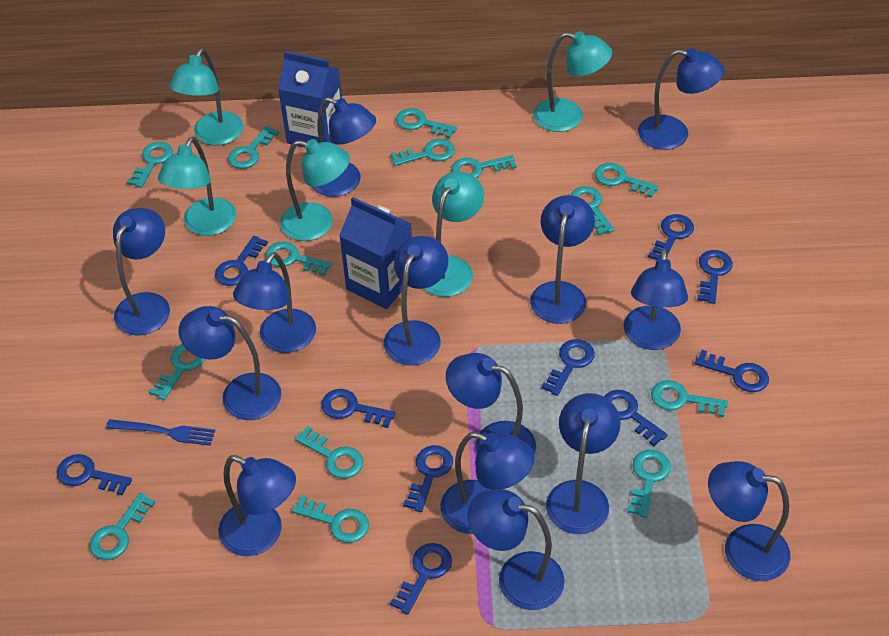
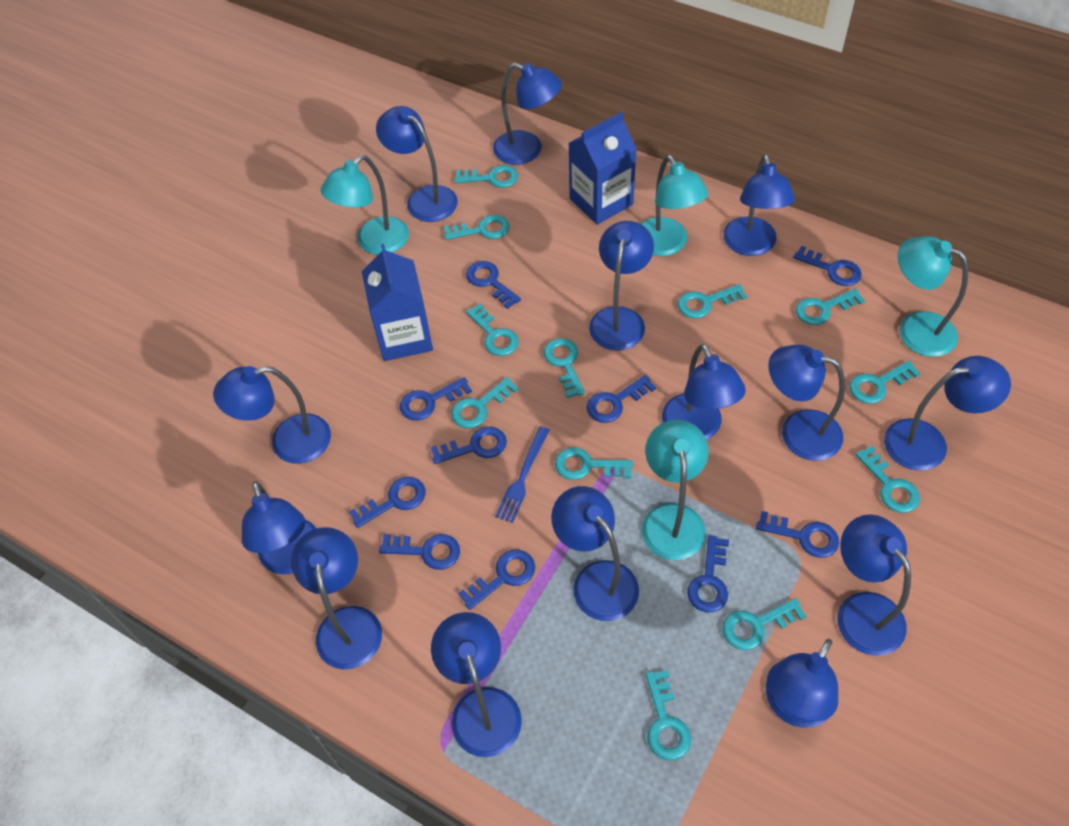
turquoise key: 14 -> 12
turquoise lamp: 5 -> 4

